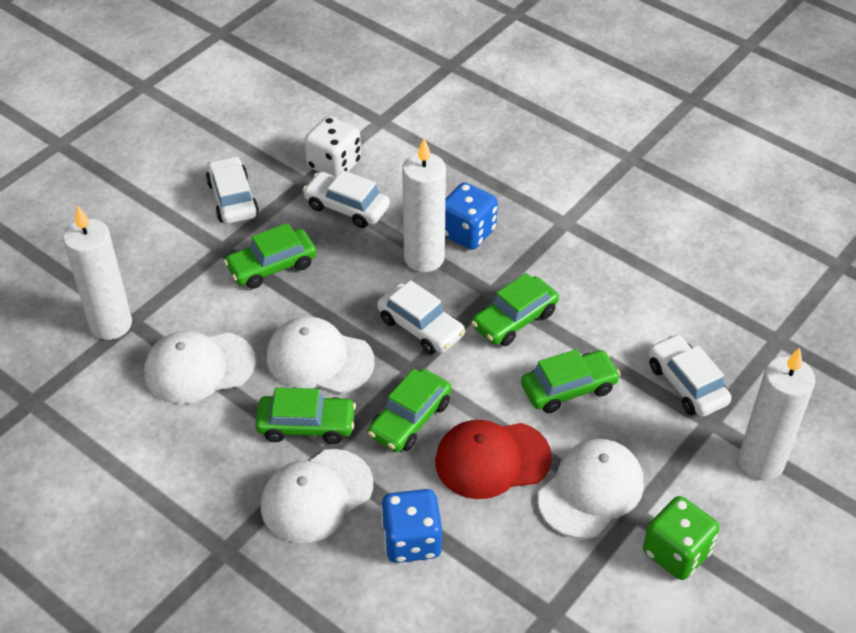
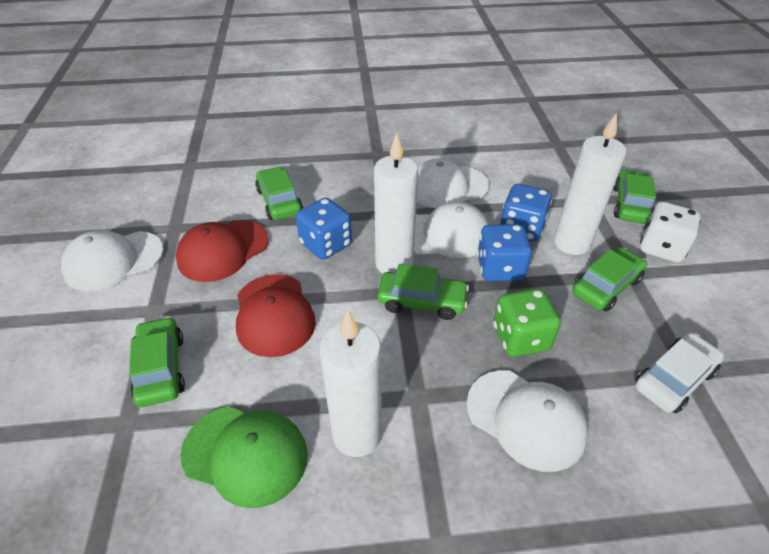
blue dice: 2 -> 3
green cap: 0 -> 1
red cap: 1 -> 2
white car: 4 -> 1

